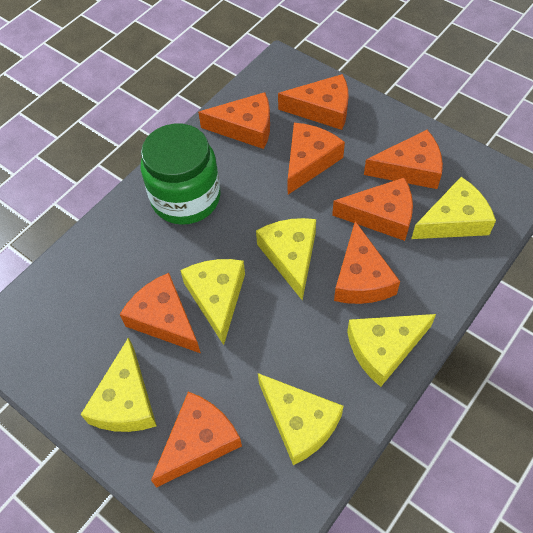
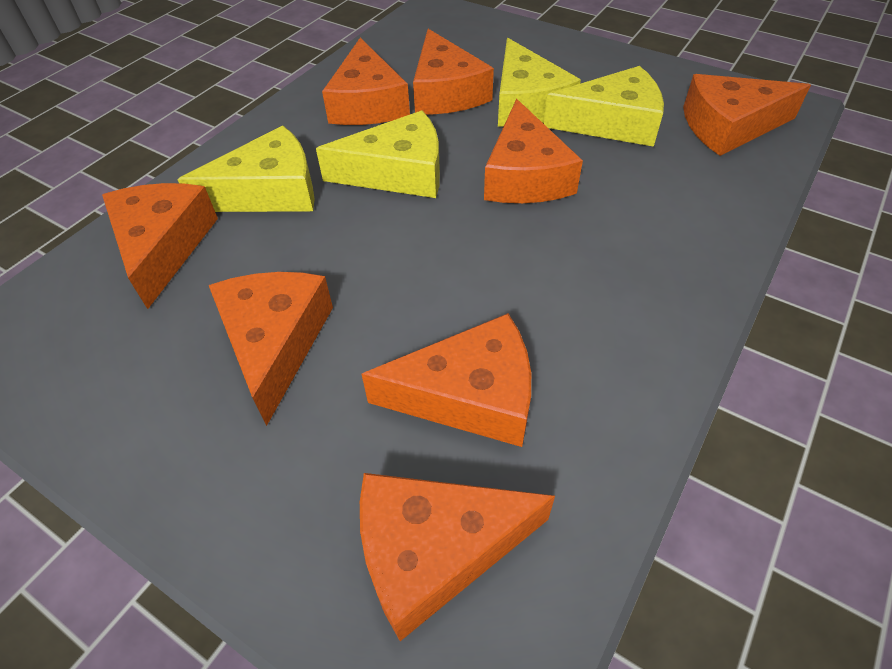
green jar: 1 -> 0
yellow cheese: 6 -> 4

